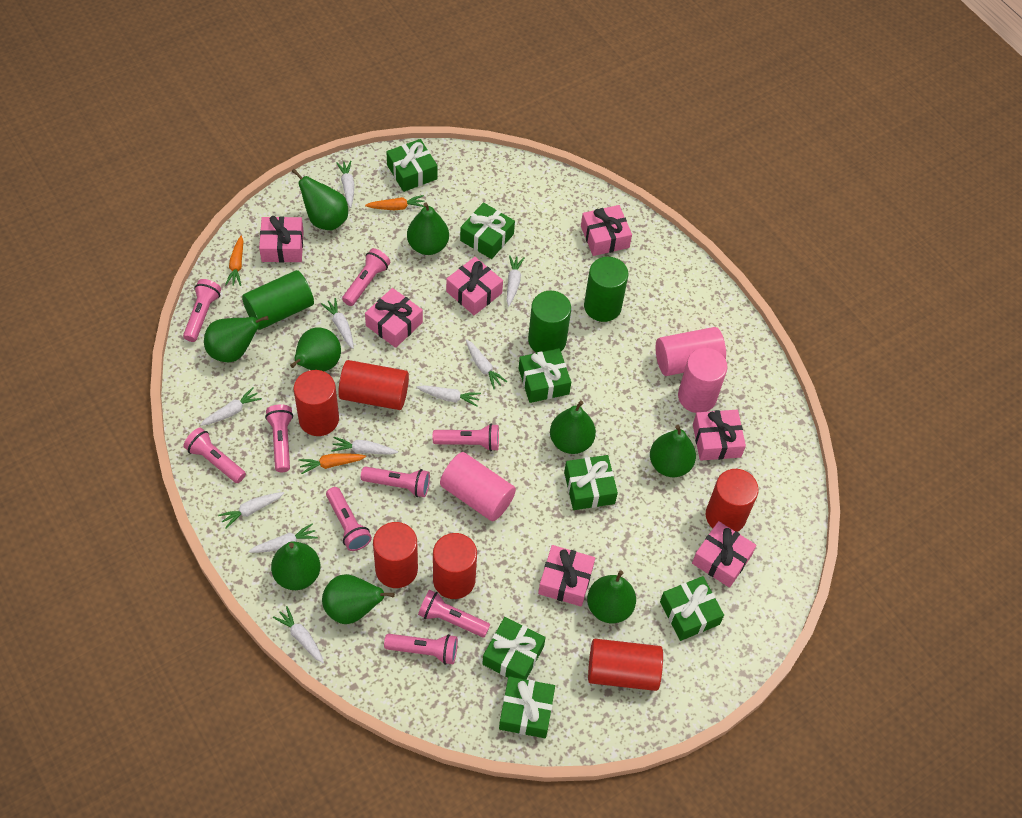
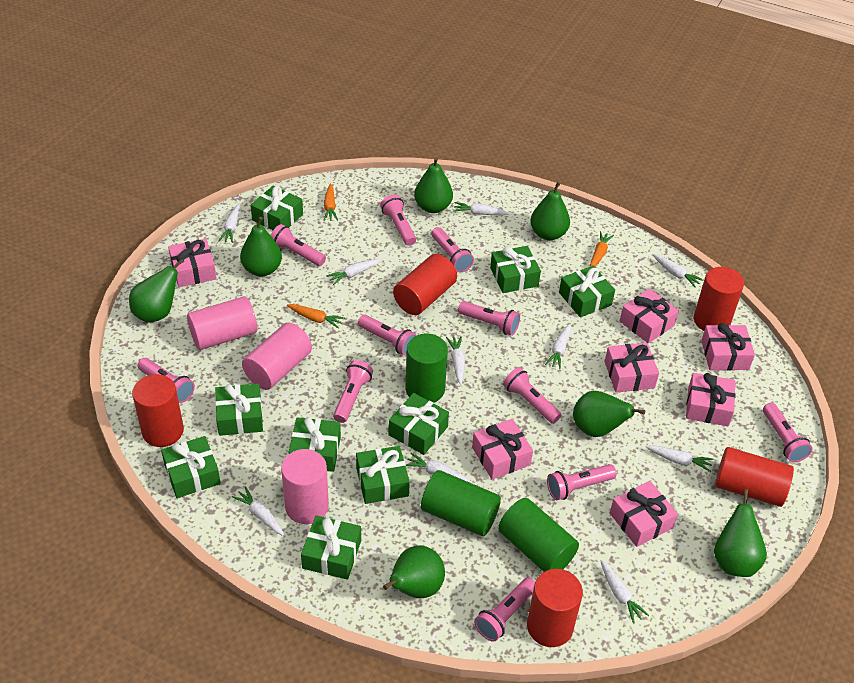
green gift: 7 -> 9
green pear: 9 -> 7
pink flashlight: 9 -> 11
red cylinder: 6 -> 5

